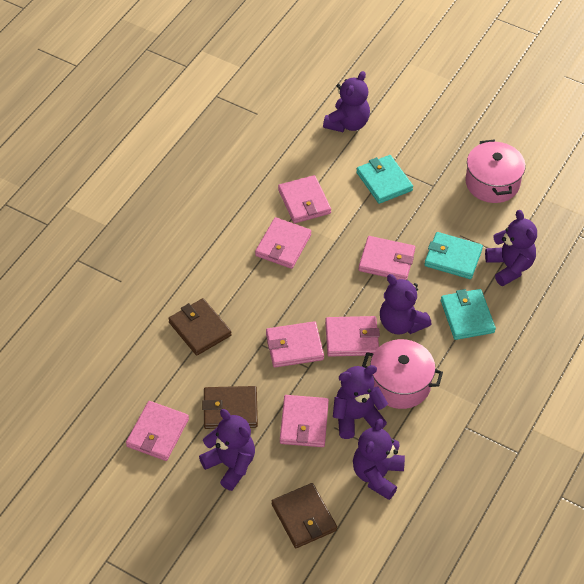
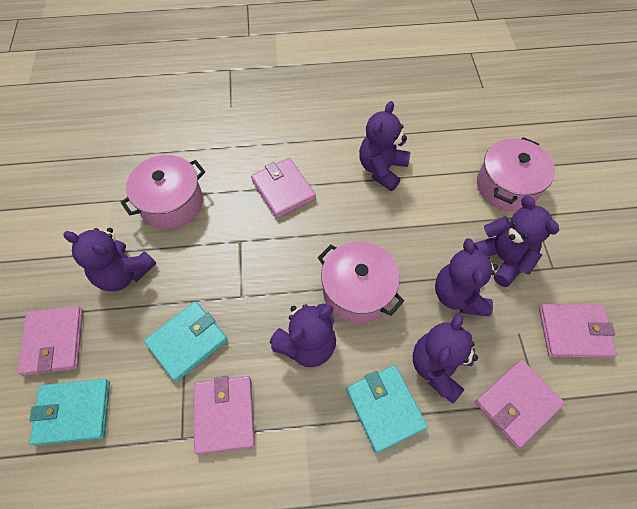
brown wallet: 3 -> 0
pink pot: 2 -> 3
pink wallet: 7 -> 5

